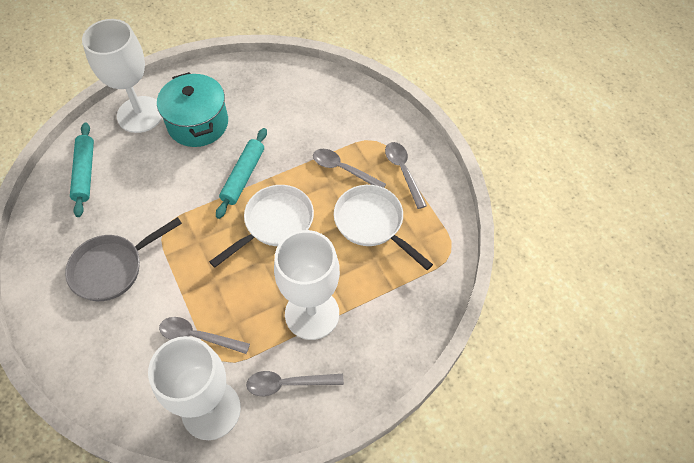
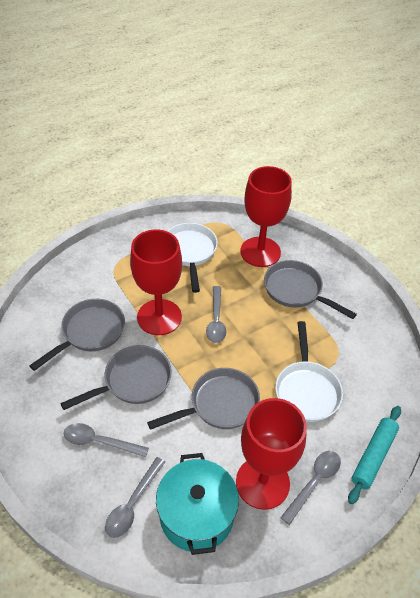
grey pan: 1 -> 4
red goblet: 0 -> 3
turquoise rolling pin: 2 -> 1
white goblet: 3 -> 0

